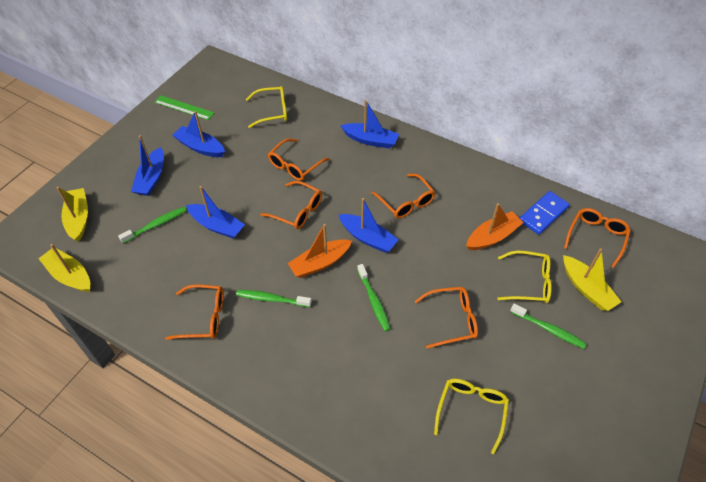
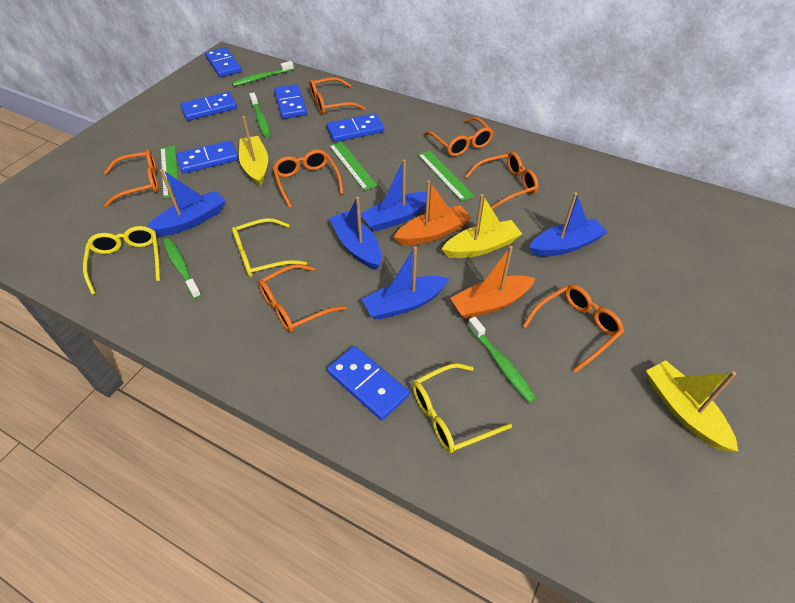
blue domino: 1 -> 6
green ruler: 1 -> 3
orange glasses: 6 -> 7

